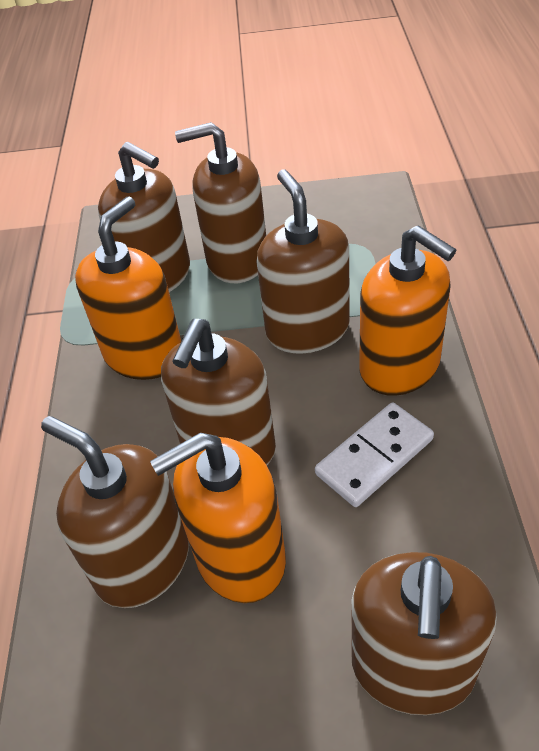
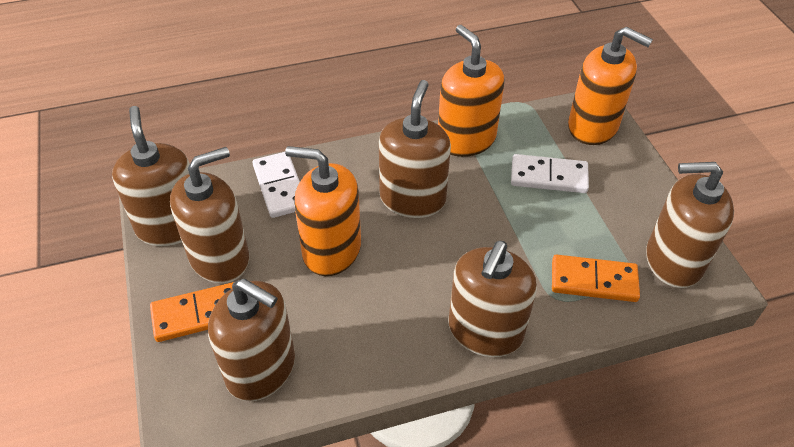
orange domino: 0 -> 2
white domino: 1 -> 2

